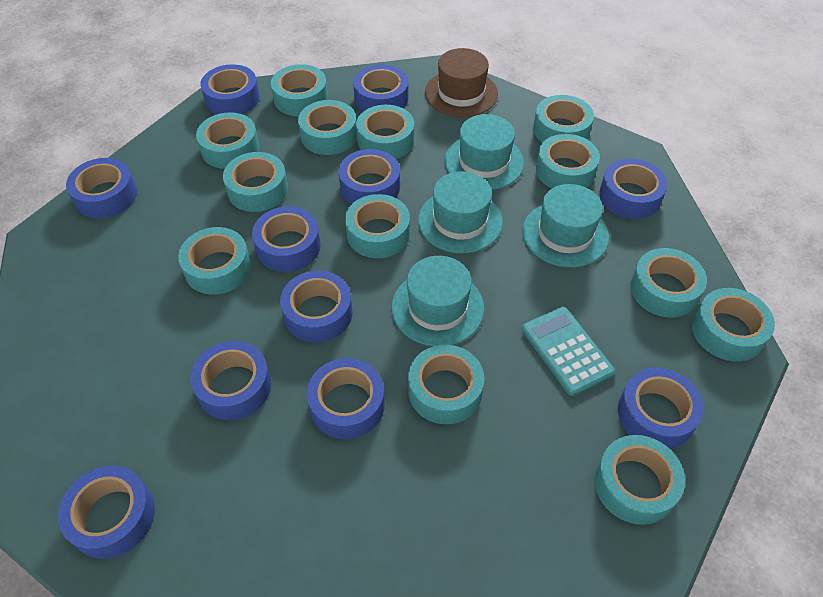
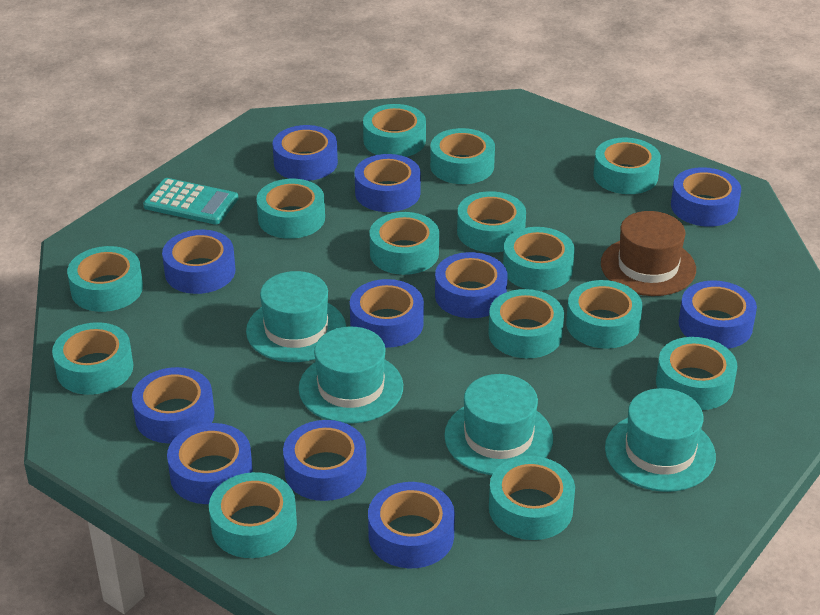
turquoise tape: 13 -> 14

